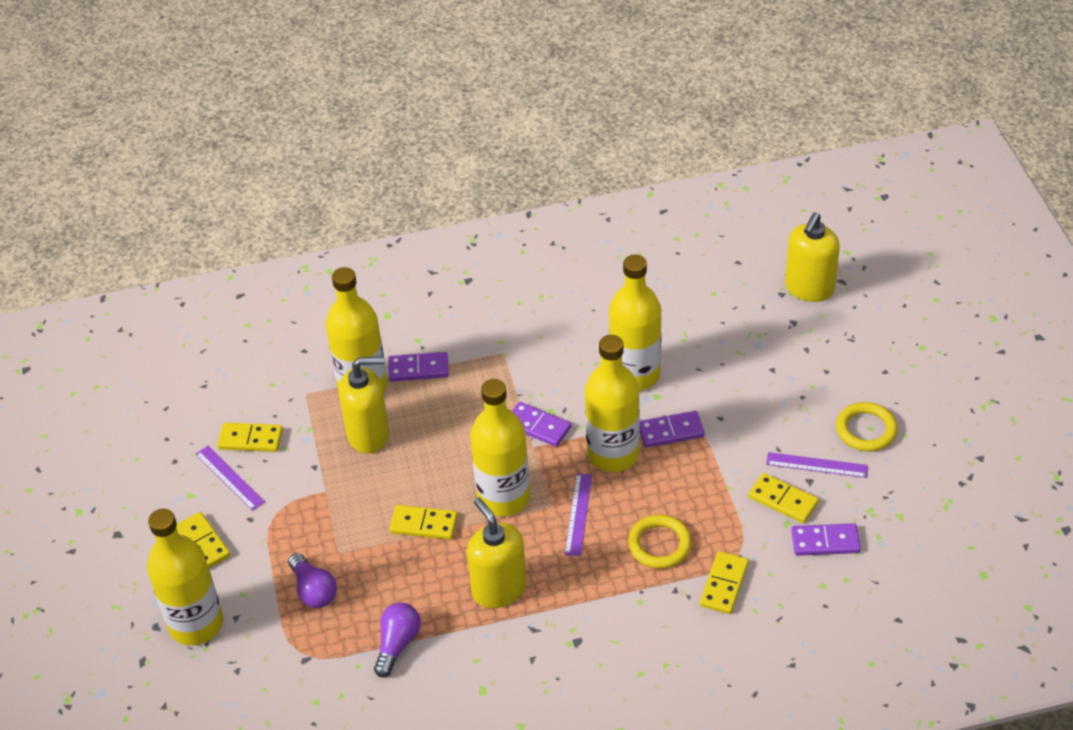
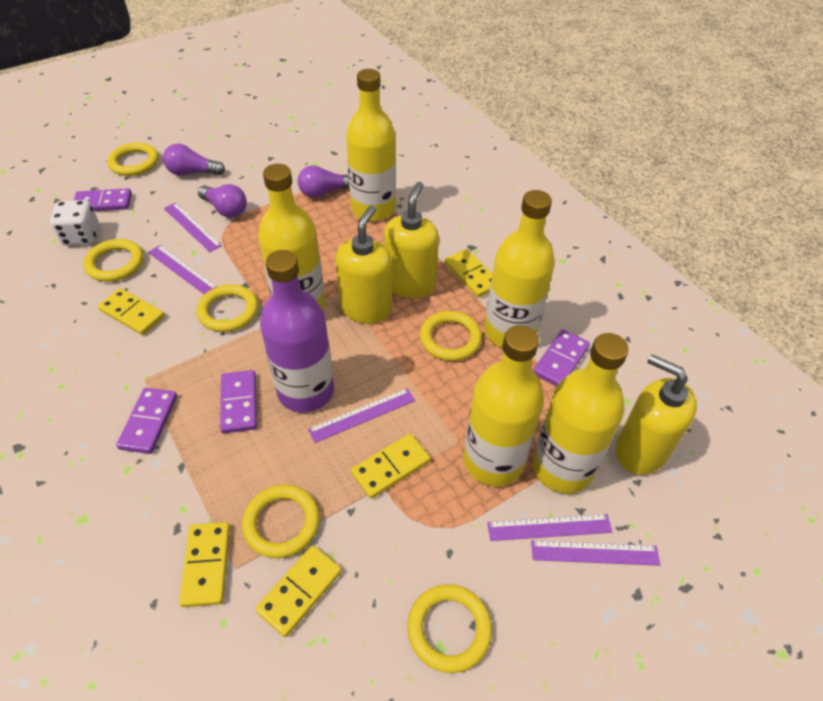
purple bottle: 0 -> 1
purple light bulb: 2 -> 3
purple ruler: 3 -> 5
white dice: 0 -> 1
yellow ring: 2 -> 6

